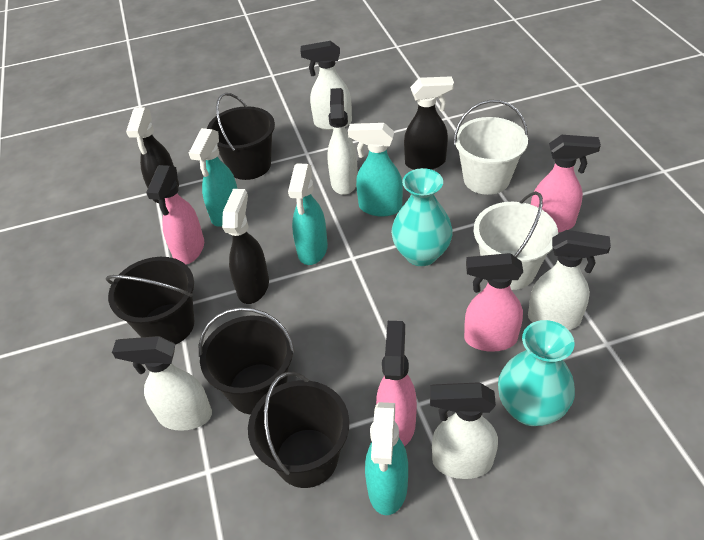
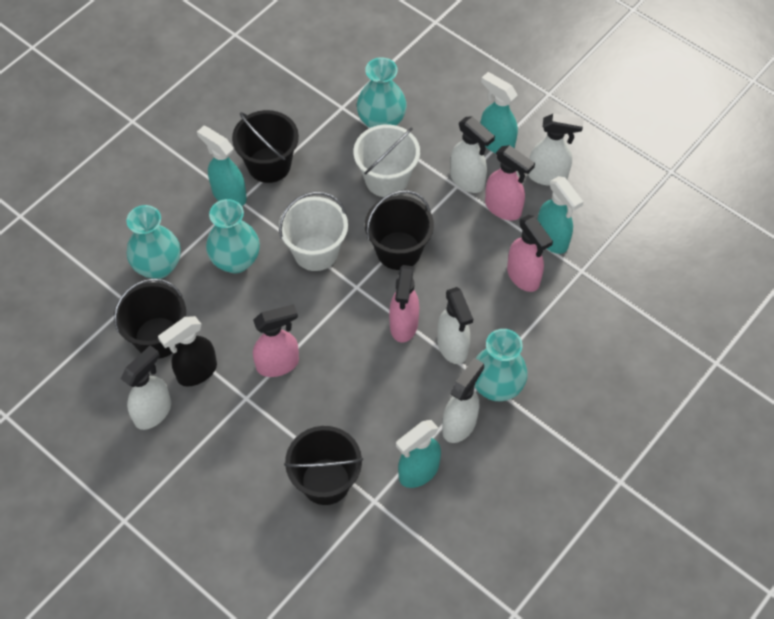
black spray bottle: 3 -> 1
turquoise vase: 2 -> 4

